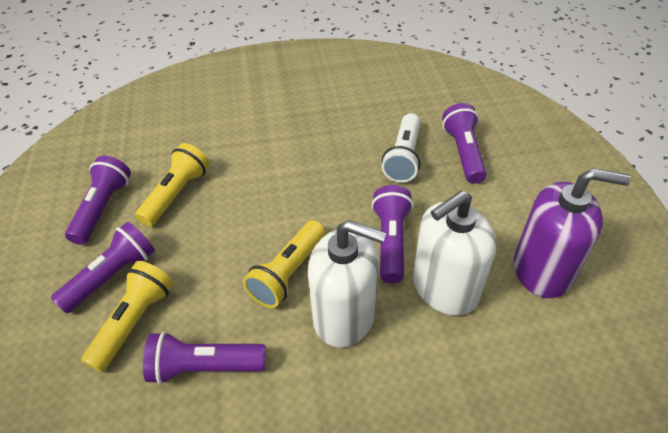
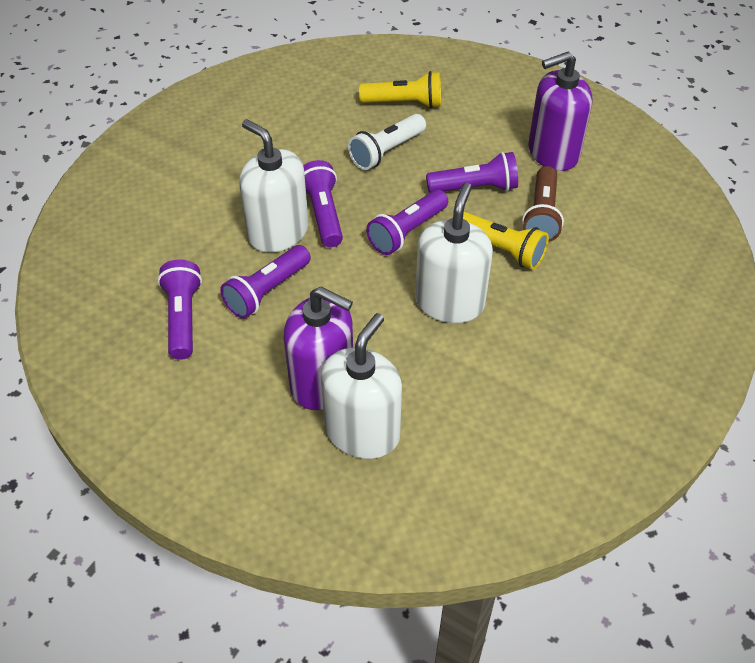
brown flashlight: 0 -> 1
purple soap dispenser: 1 -> 2
white soap dispenser: 2 -> 3
yellow flashlight: 3 -> 2

